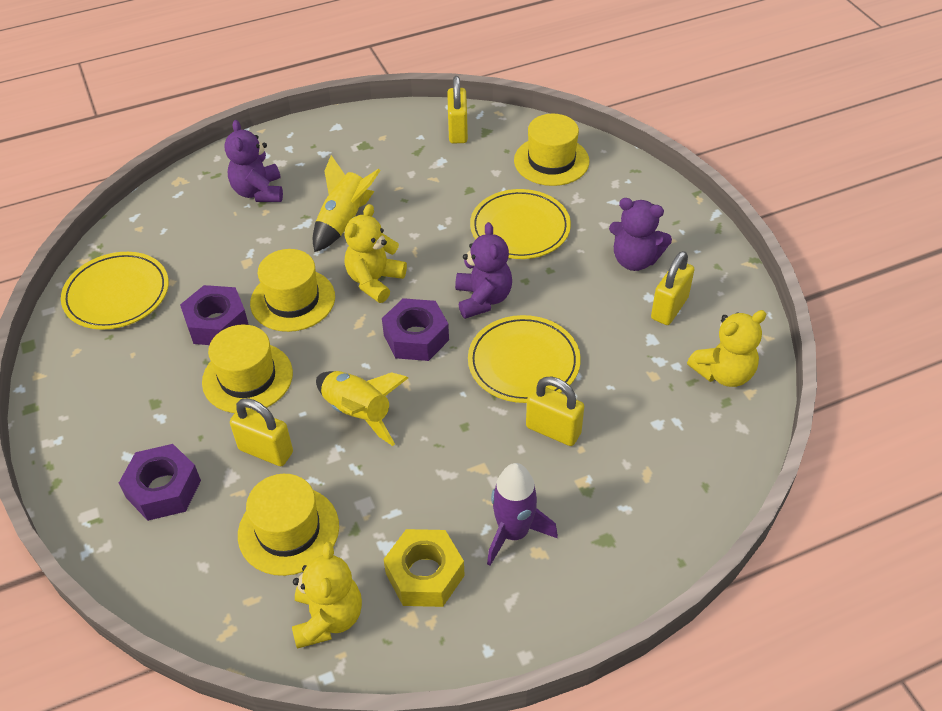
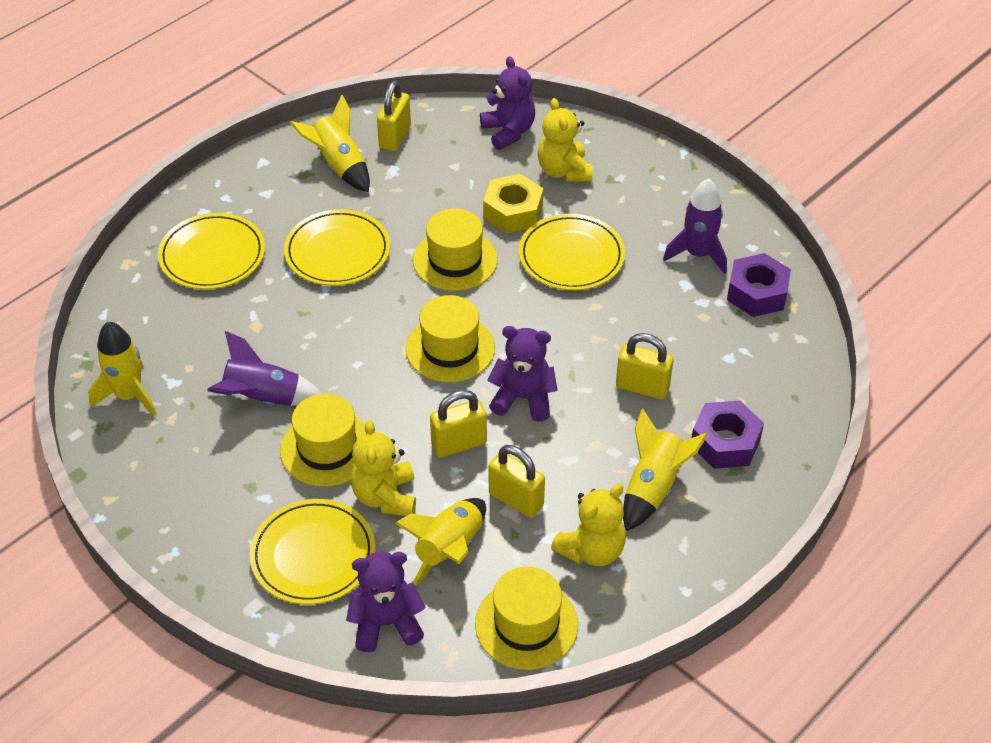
purple nut: 3 -> 2
purple rocket: 1 -> 2
yellow plate: 3 -> 4
yellow rocket: 2 -> 4

